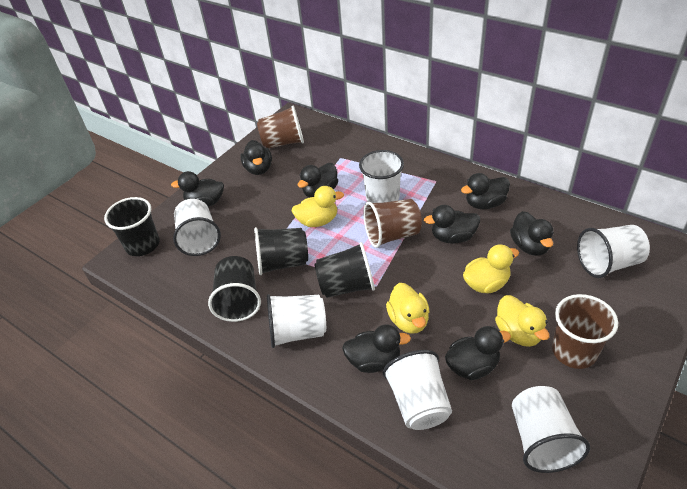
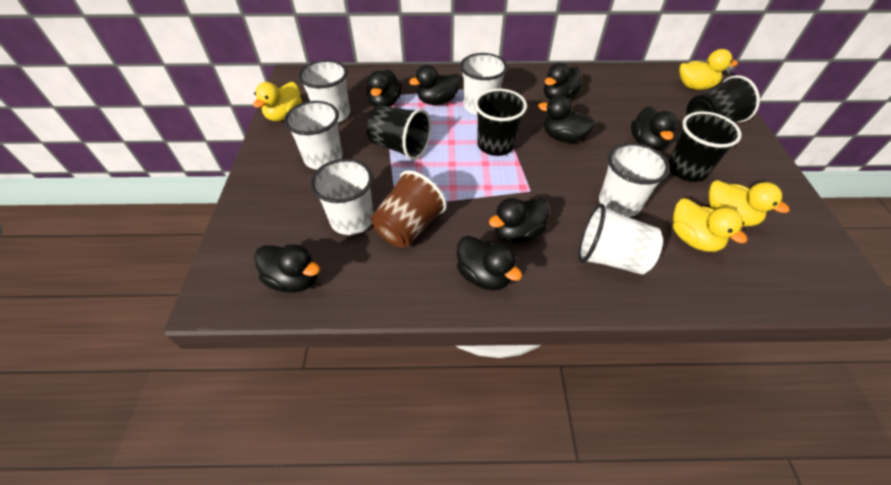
brown cup: 3 -> 1

